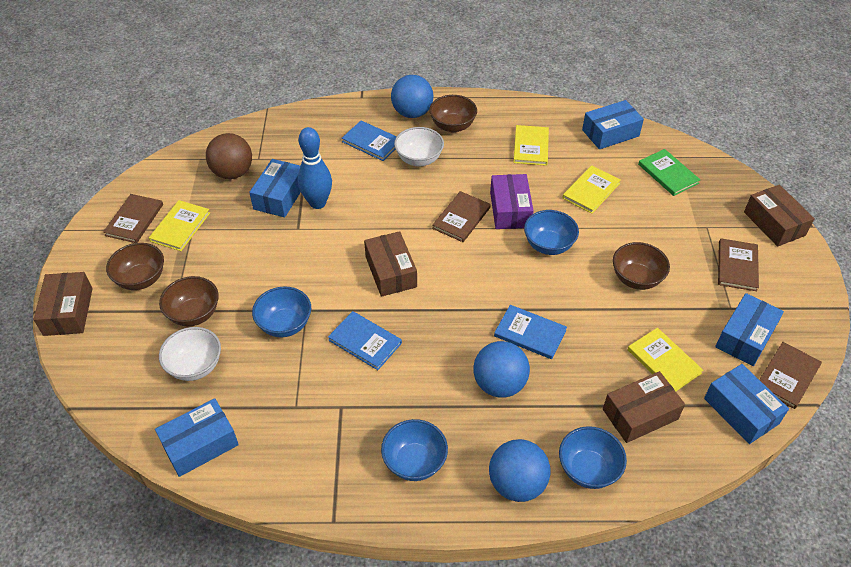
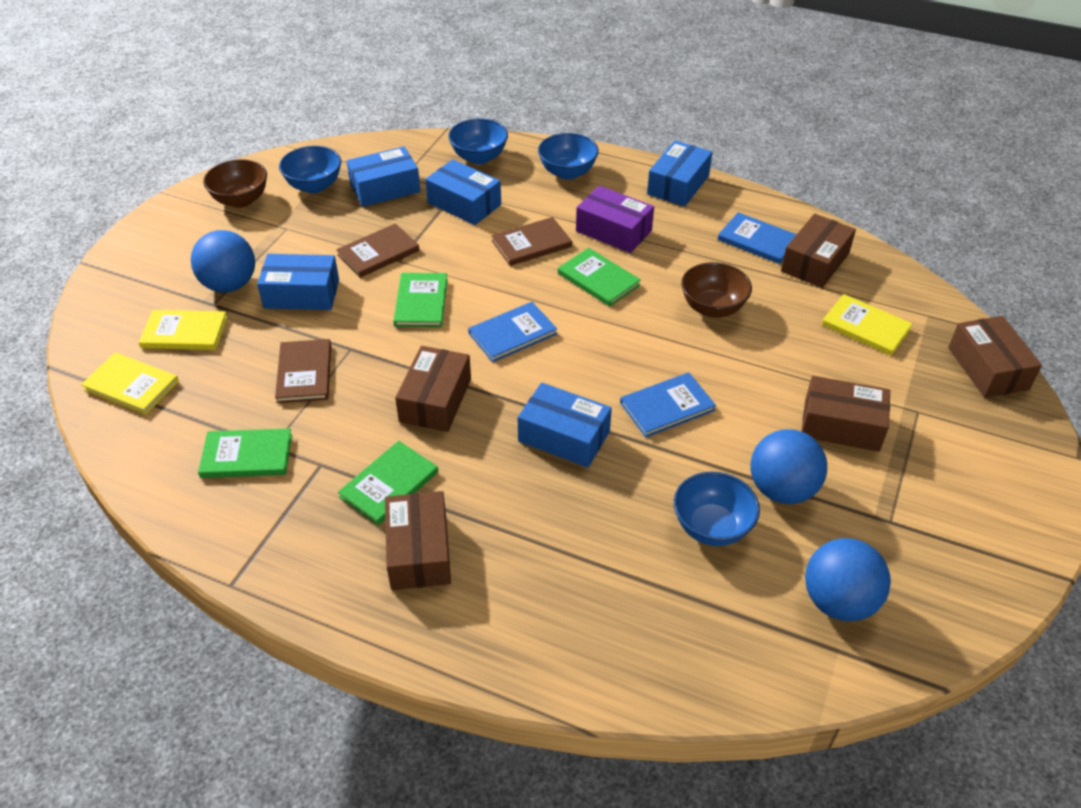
blue bowling pin: 1 -> 0
brown ball: 1 -> 0
brown book: 4 -> 3
brown bowl: 4 -> 2
brown box: 4 -> 5
green book: 1 -> 4
white bowl: 2 -> 0
yellow book: 4 -> 3

